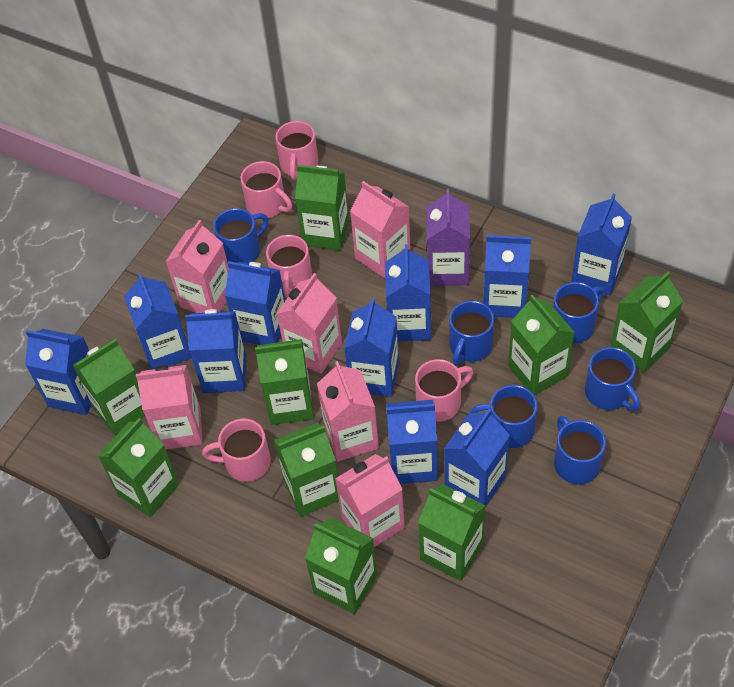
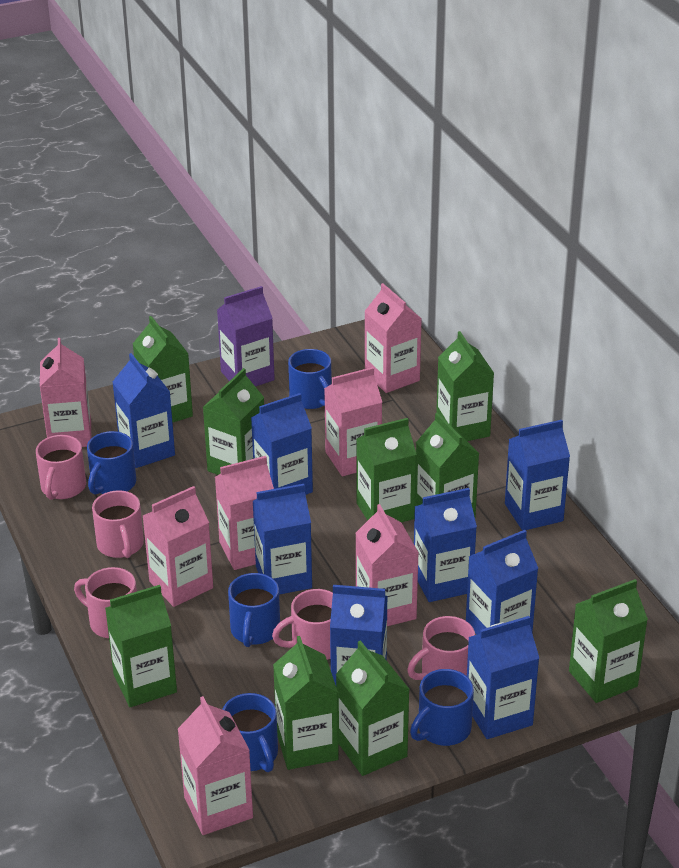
blue carton: 10 -> 8
blue mug: 6 -> 5
pink carton: 6 -> 7

